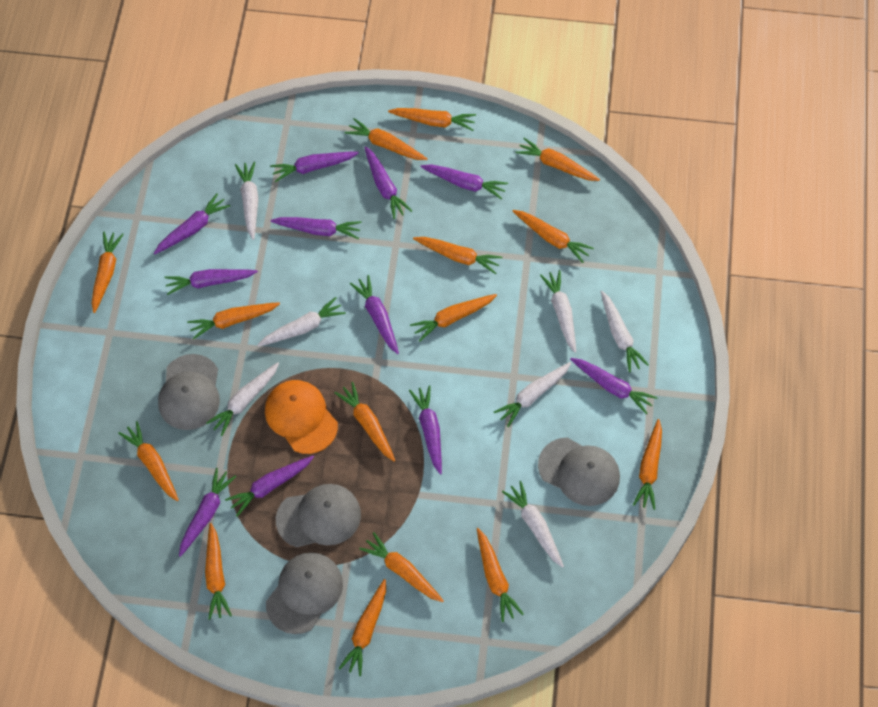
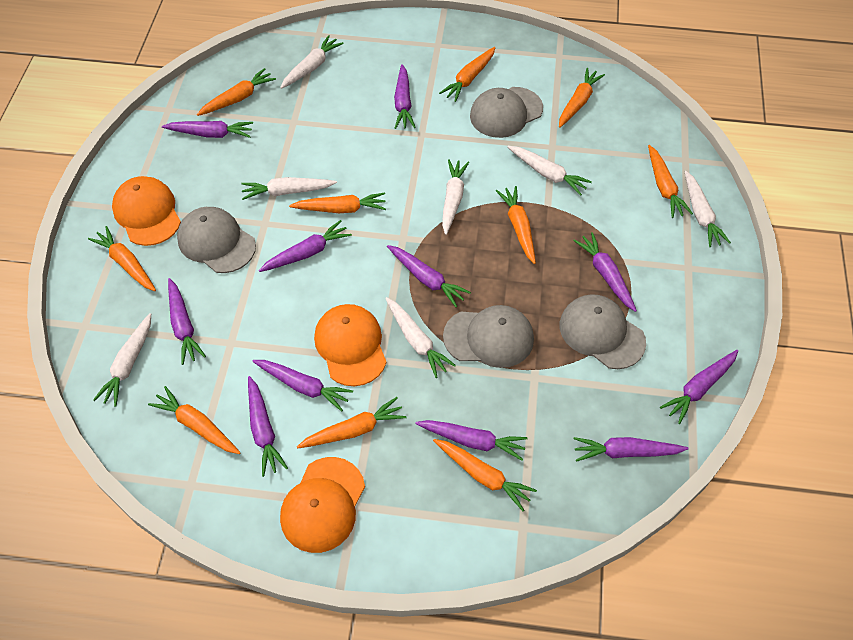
orange cap: 1 -> 3
orange carrot: 15 -> 10

